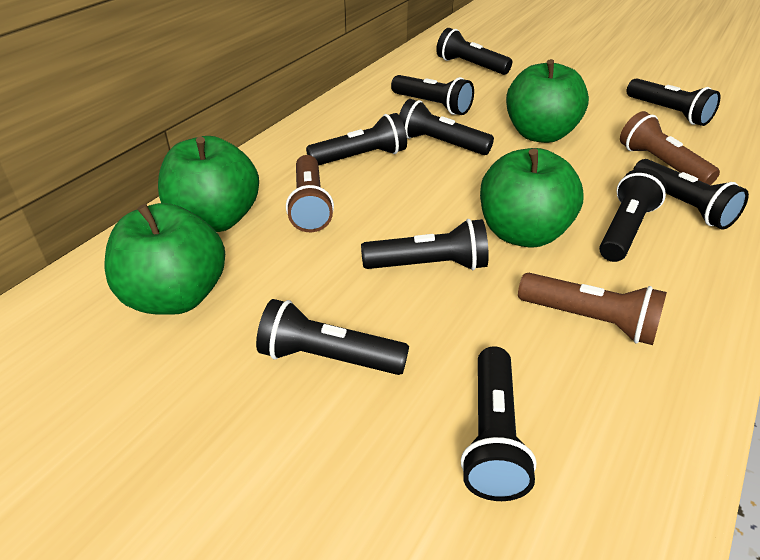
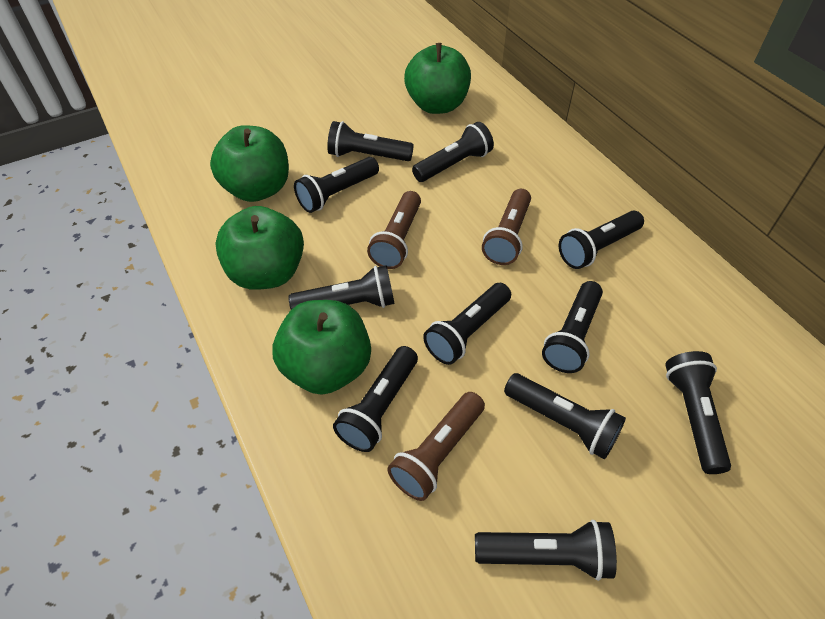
black flashlight: 10 -> 11

